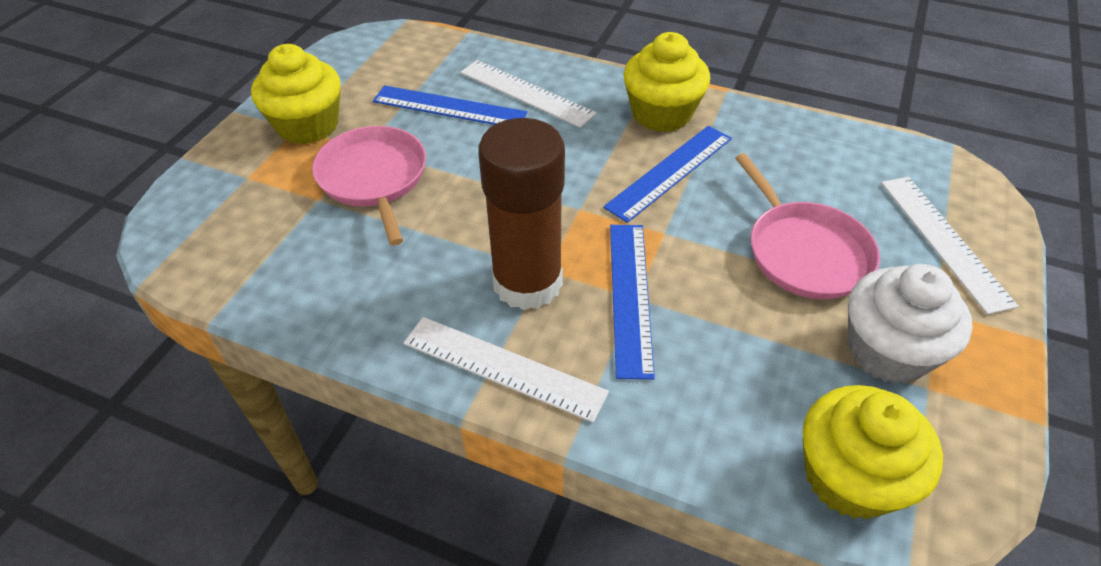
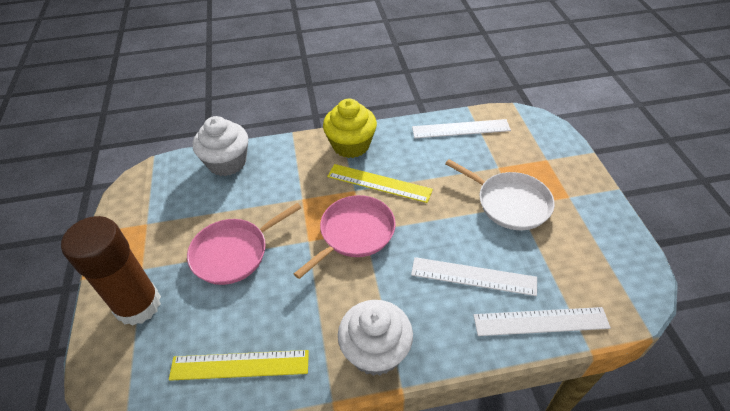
blue ruler: 3 -> 0
white cupcake: 1 -> 2
white pan: 0 -> 1
yellow cupcake: 3 -> 1
yellow ruler: 0 -> 2

